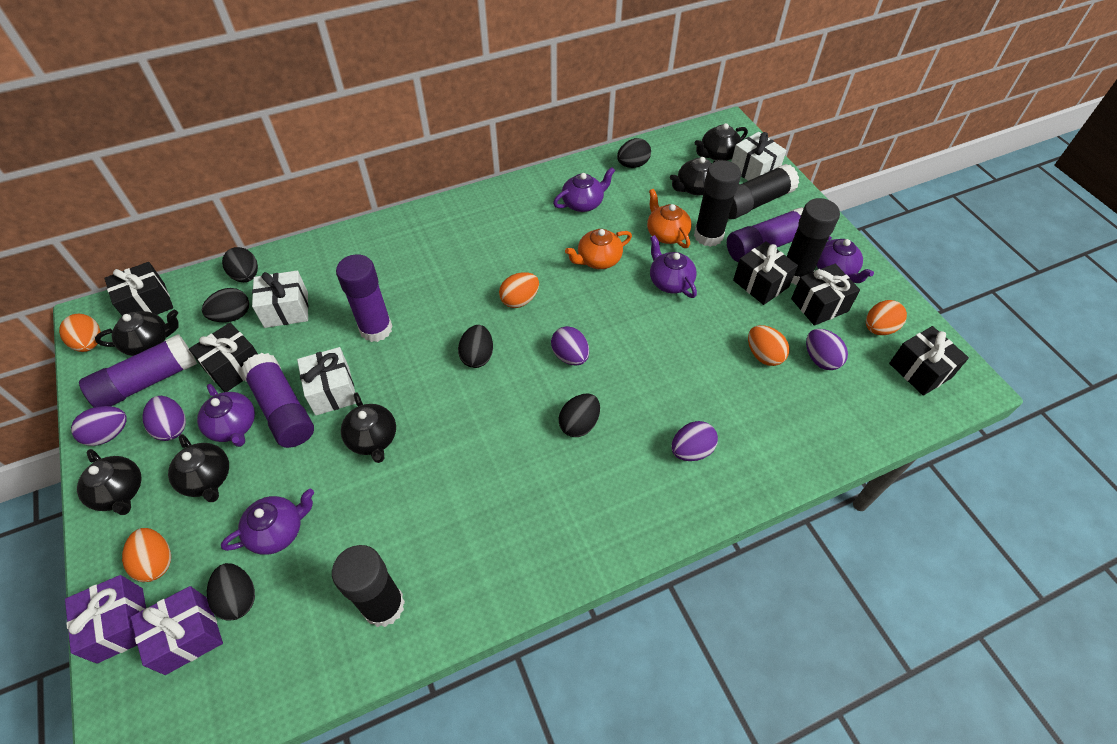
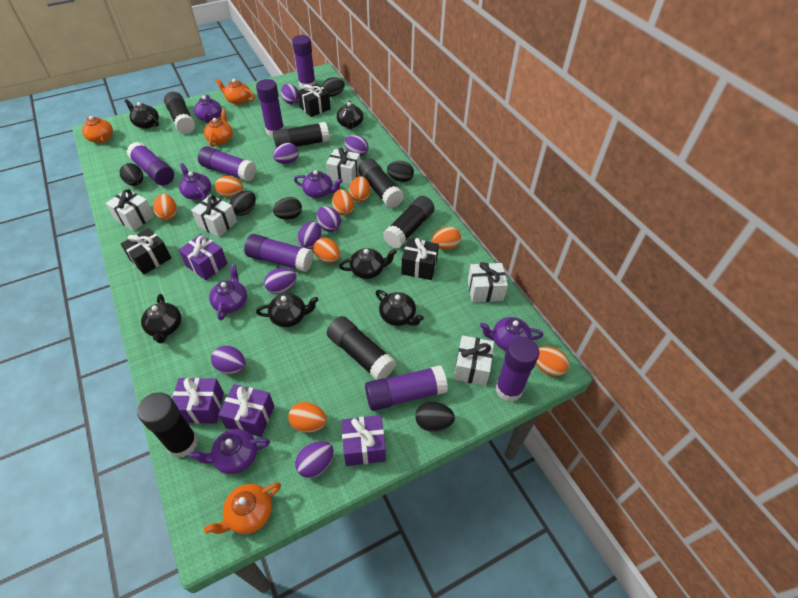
black gift: 5 -> 3
black glue stick: 4 -> 6
orange egg: 5 -> 8
orange teapot: 2 -> 4
purple egg: 5 -> 8
purple gift: 2 -> 4
purple glue stick: 4 -> 7
purple teapot: 5 -> 6
white gift: 3 -> 5

